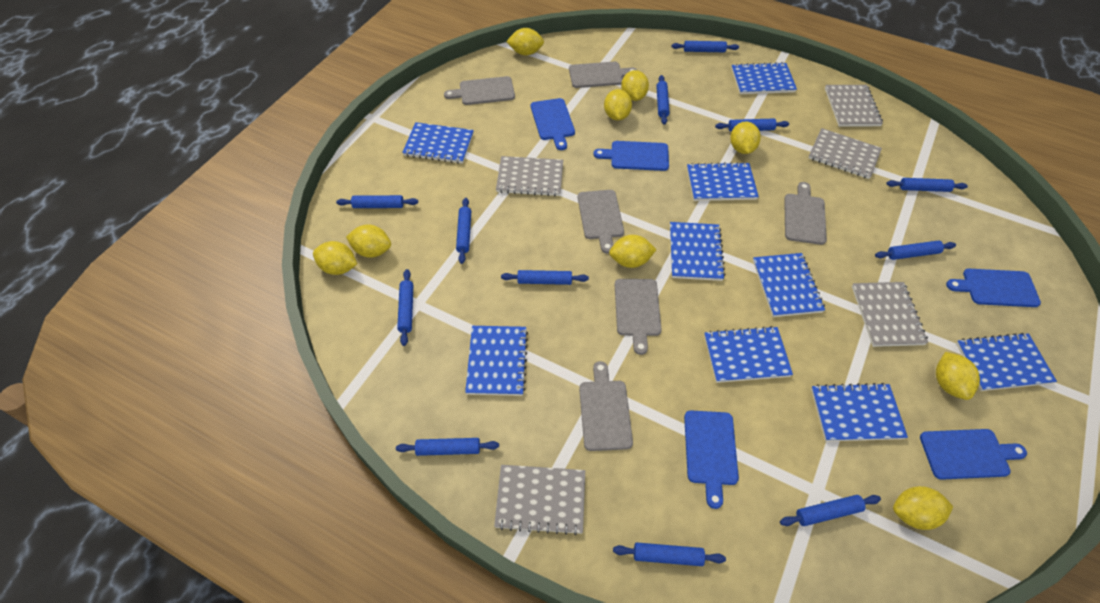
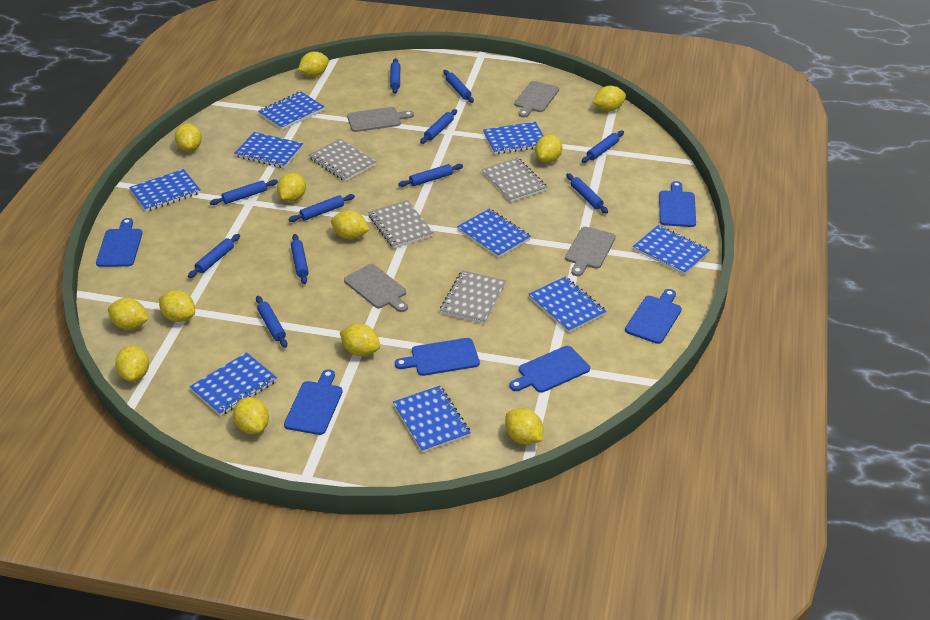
blue cutting board: 5 -> 6
blue rolling pin: 12 -> 11
grey cutting board: 6 -> 4
grey notebook: 5 -> 4
yellow lemon: 9 -> 12

